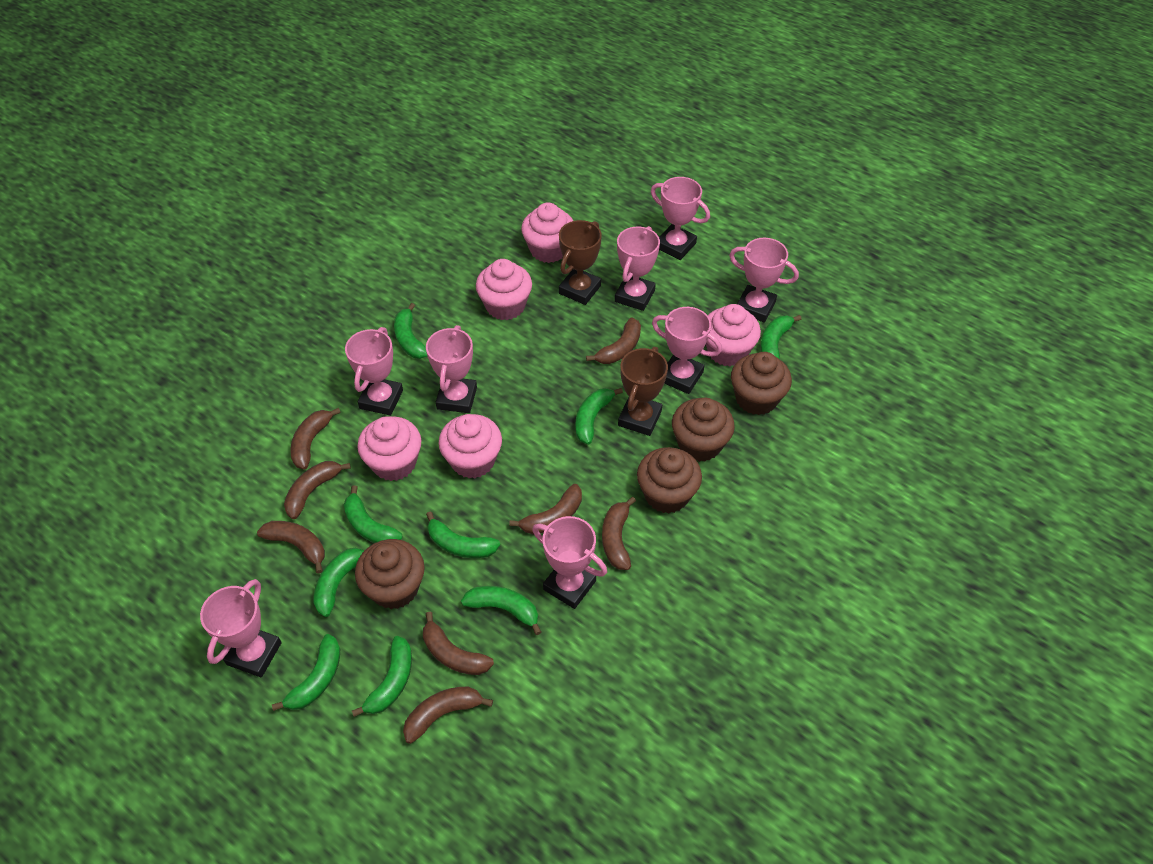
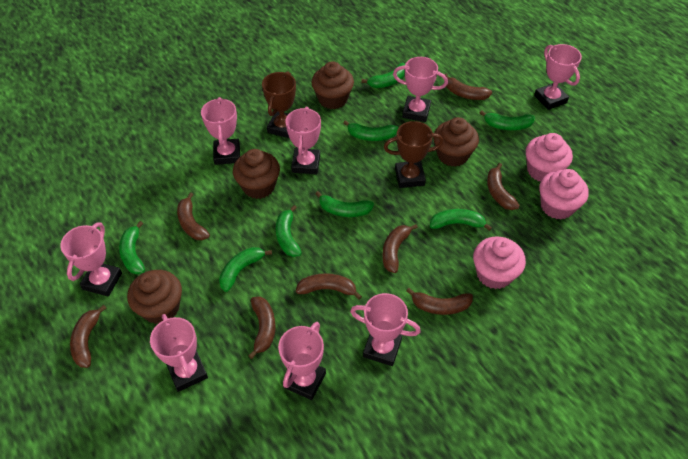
green banana: 9 -> 8
pink cupcake: 5 -> 3

